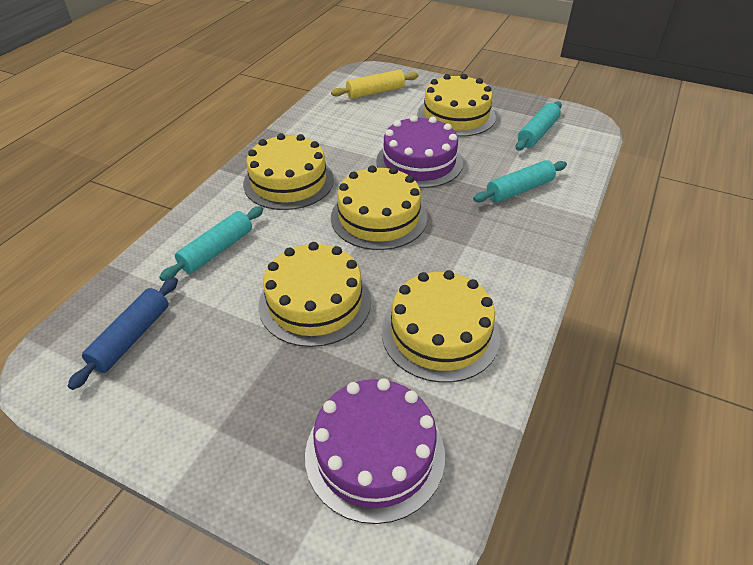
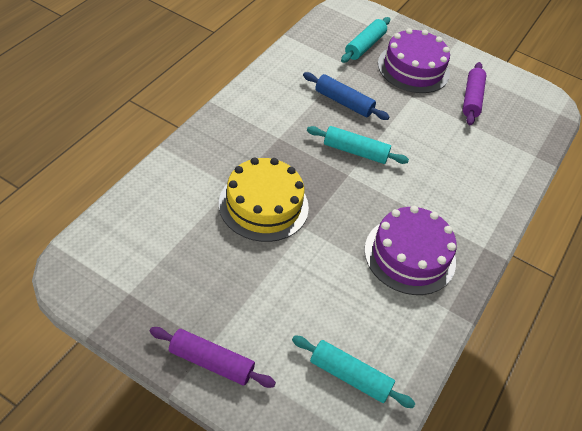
purple rolling pin: 0 -> 2
yellow cake: 5 -> 1
yellow rolling pin: 1 -> 0

